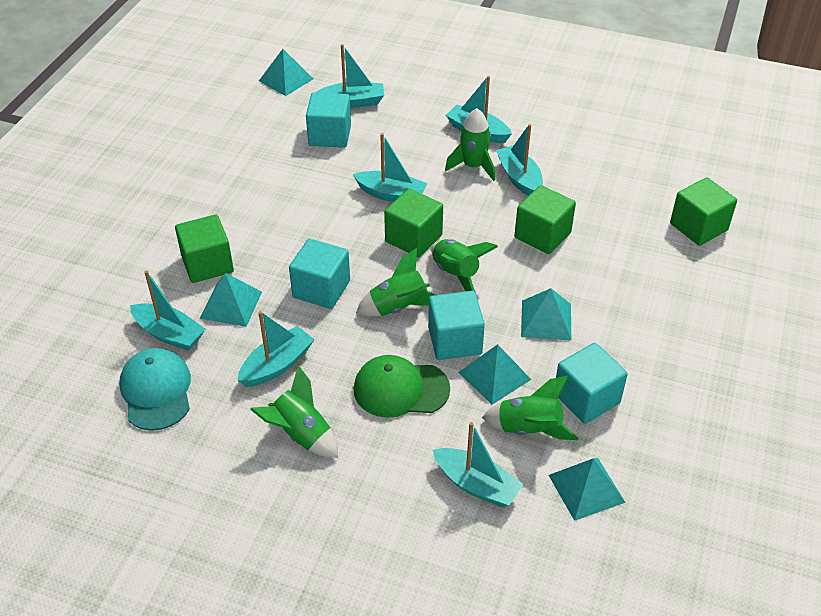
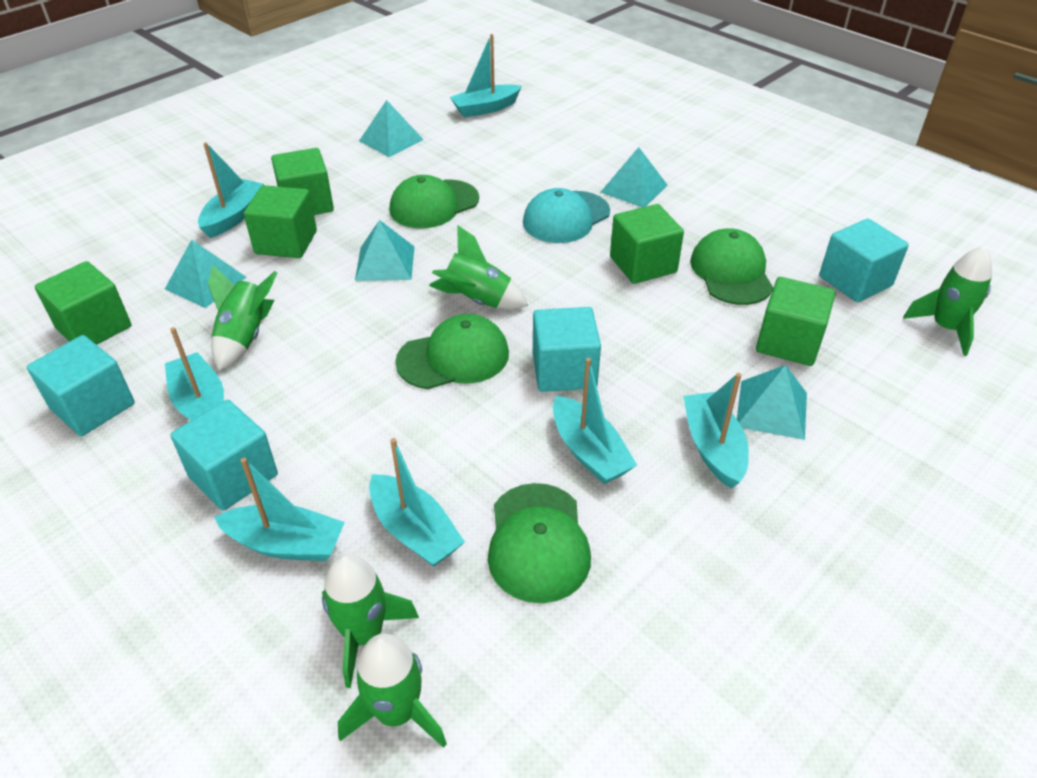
green cap: 1 -> 4
green cube: 4 -> 5

